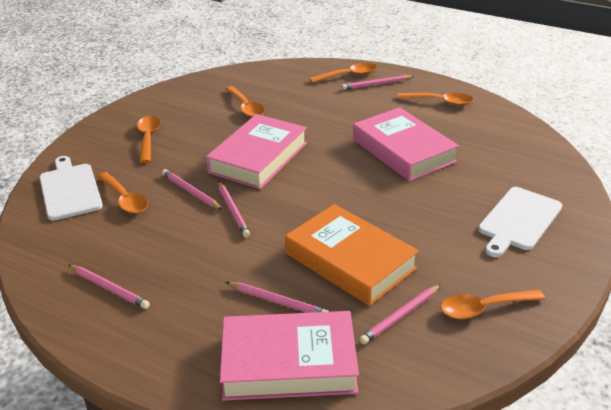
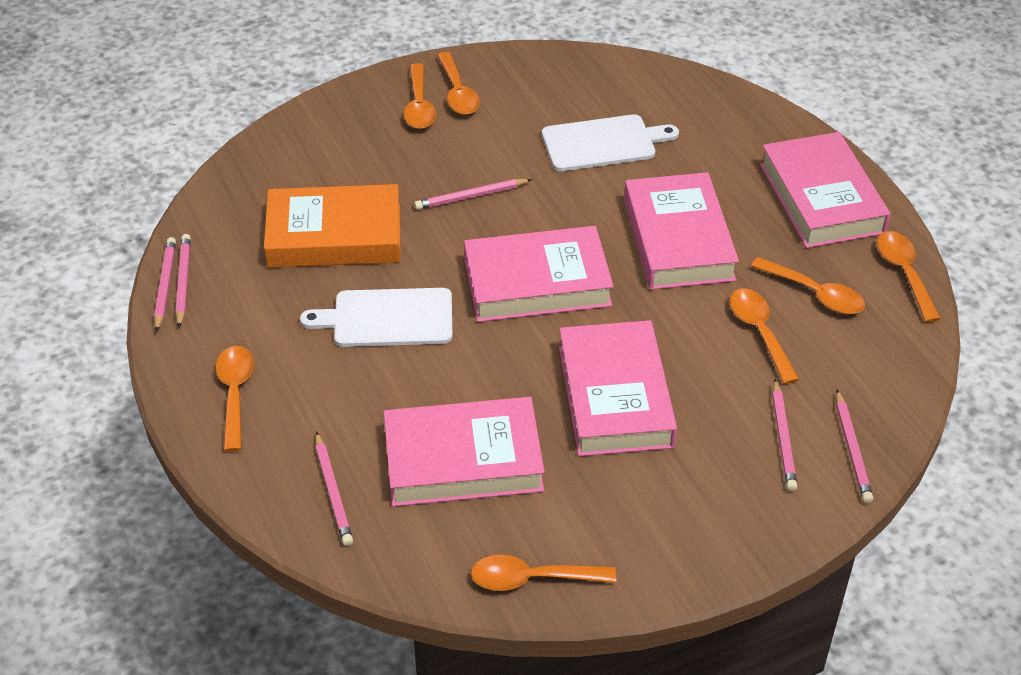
orange spoon: 6 -> 7
pink book: 3 -> 5

